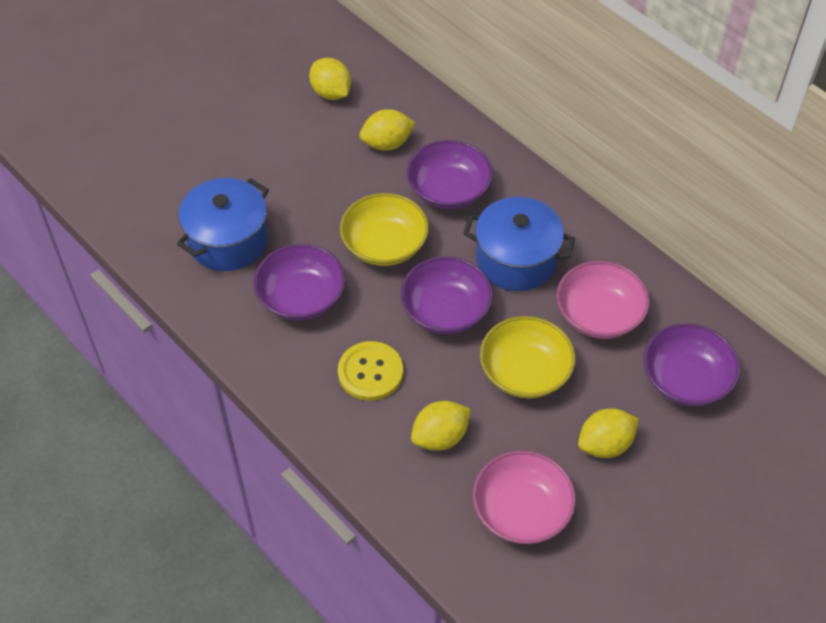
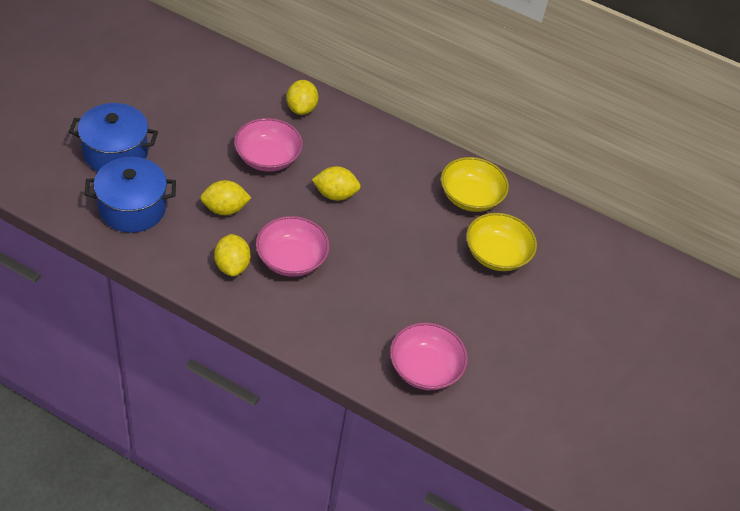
pink bowl: 2 -> 3
purple bowl: 4 -> 0
yellow button: 1 -> 0

